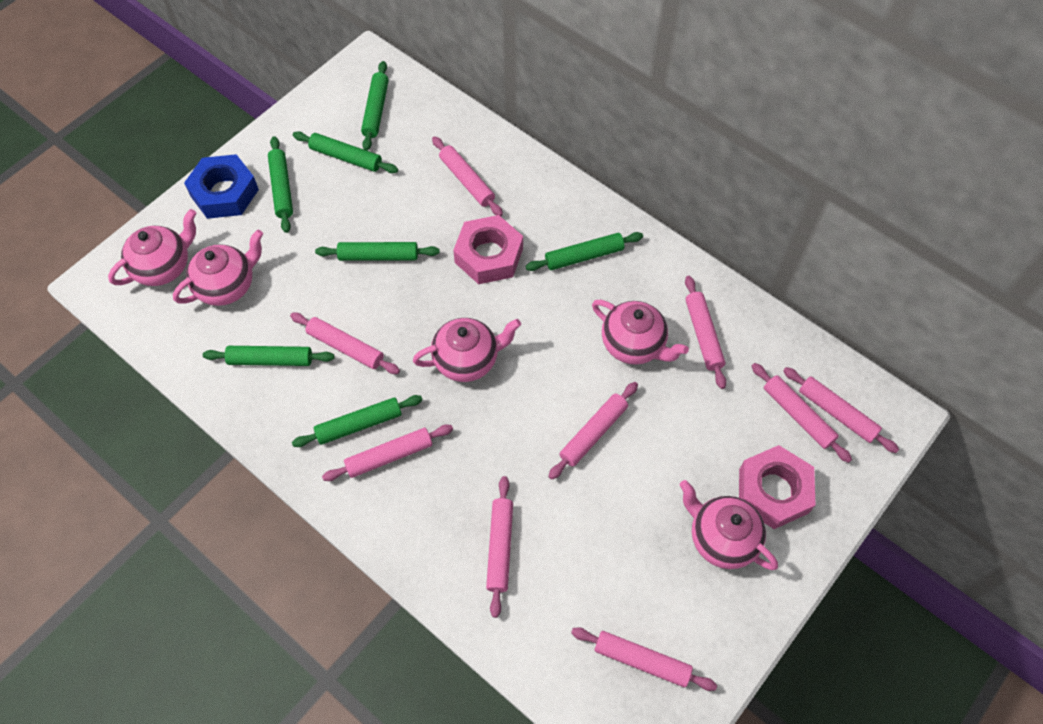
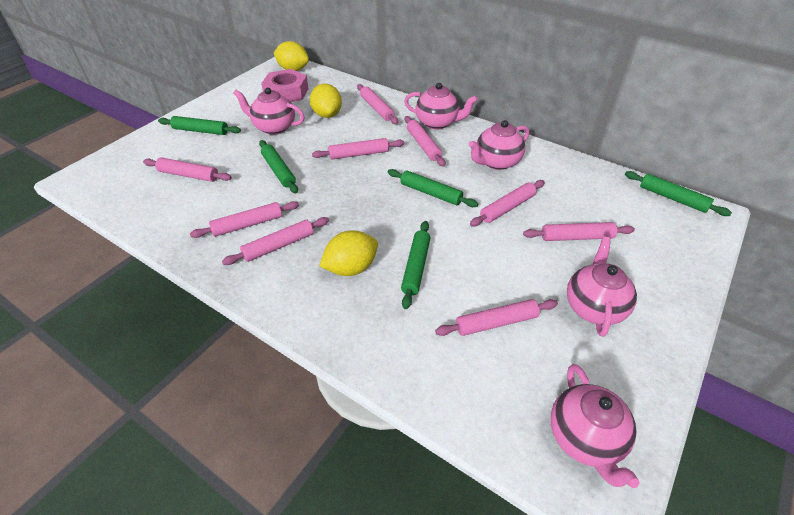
blue nut: 1 -> 0
green rolling pin: 7 -> 5
pink nut: 2 -> 1
yellow lemon: 0 -> 3

